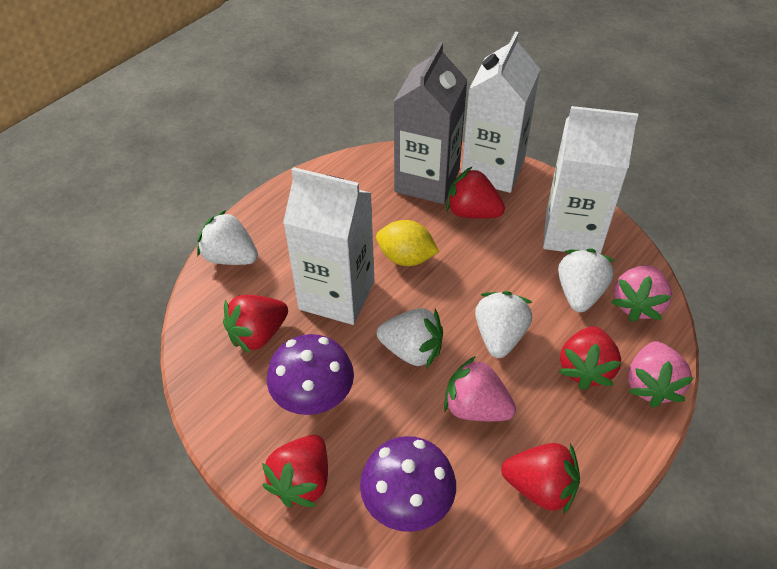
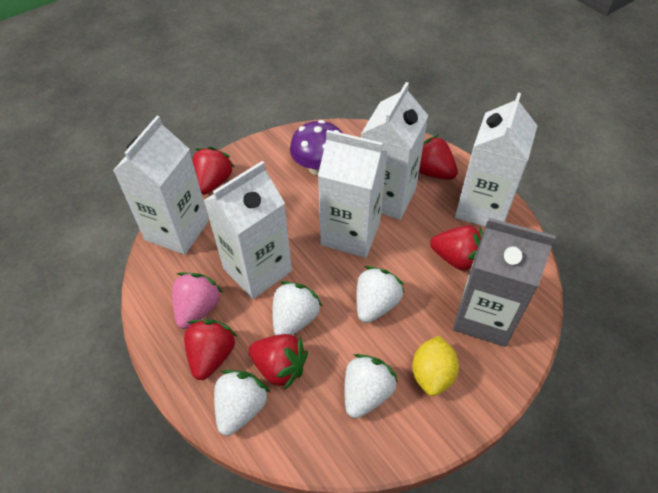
pink strawberry: 3 -> 1
purple mushroom: 2 -> 1
white carton: 3 -> 5

